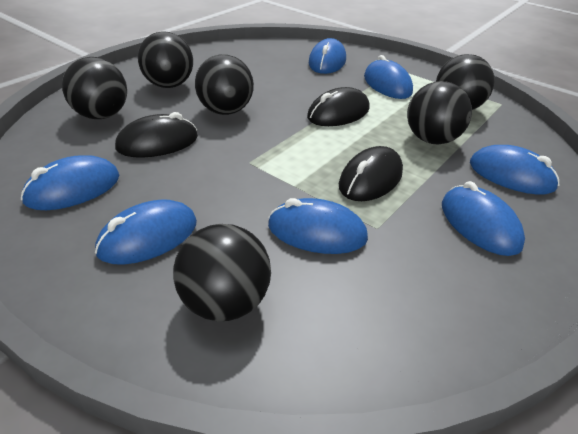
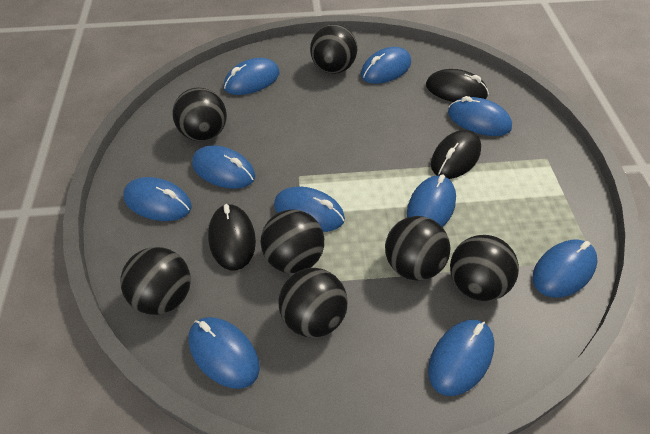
black ball: 6 -> 7
blue mouse: 7 -> 10

